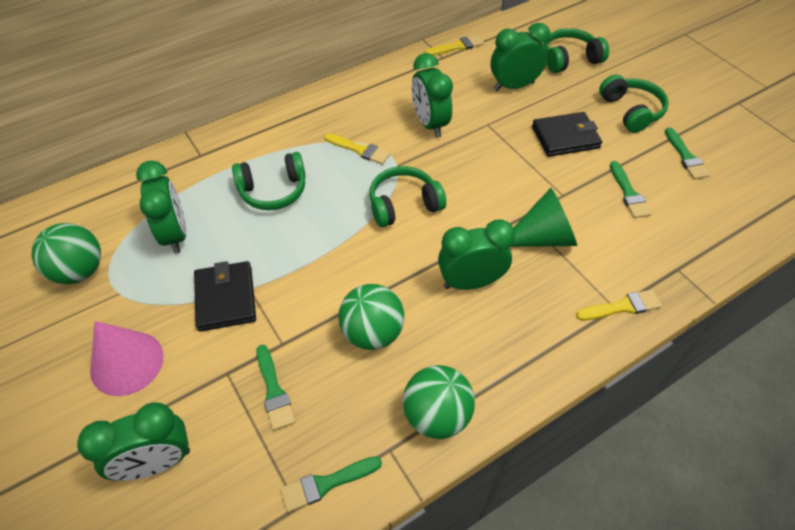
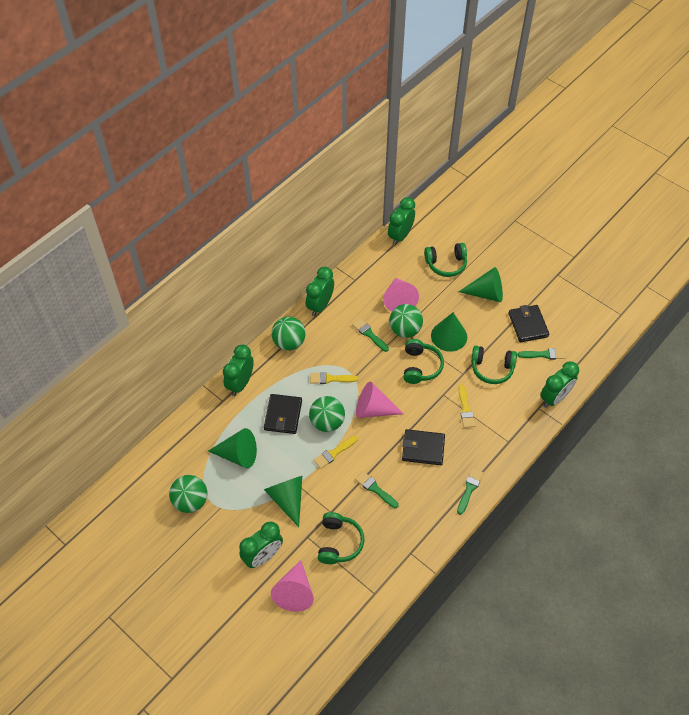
black wallet: 2 -> 3
green ball: 3 -> 4
green cone: 1 -> 4
pink cone: 1 -> 3

